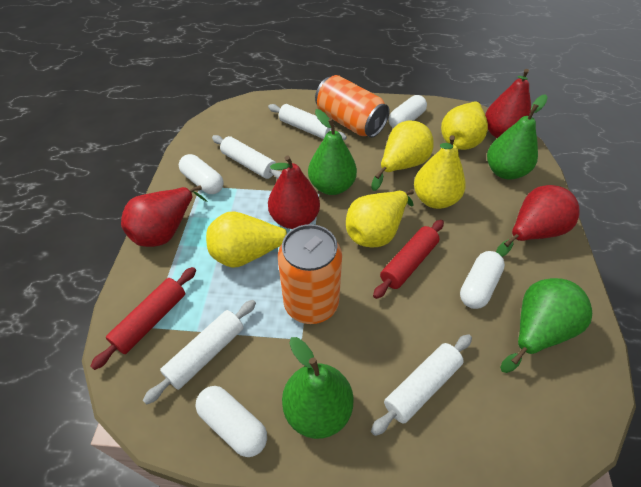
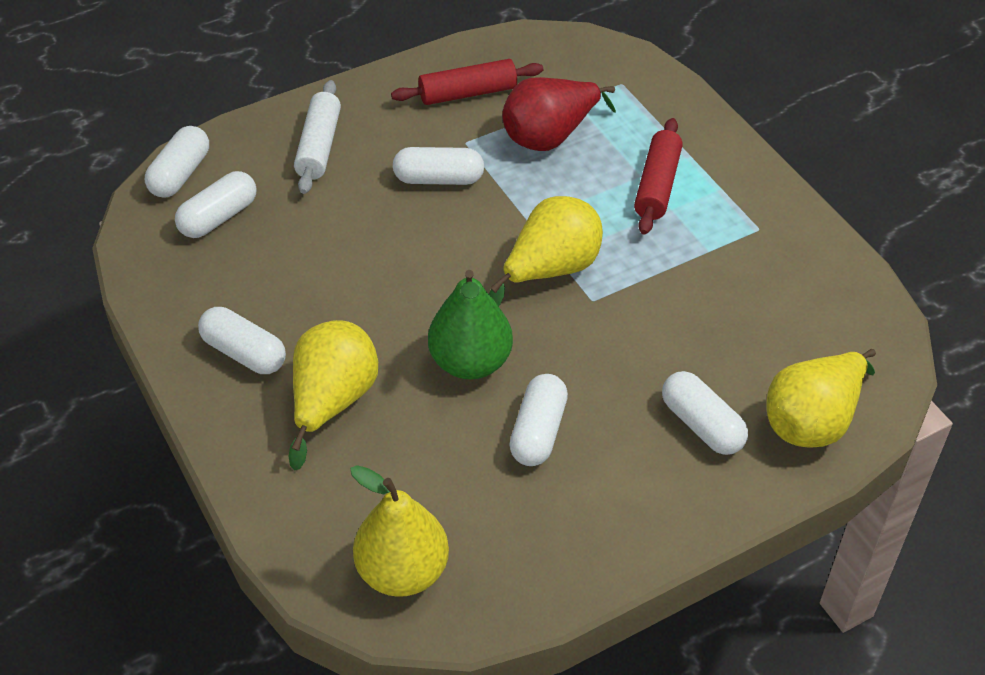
green pear: 4 -> 1
orange can: 2 -> 0
red pear: 4 -> 1
white capsule: 4 -> 6
white rolling pin: 4 -> 1
yellow pear: 5 -> 4

